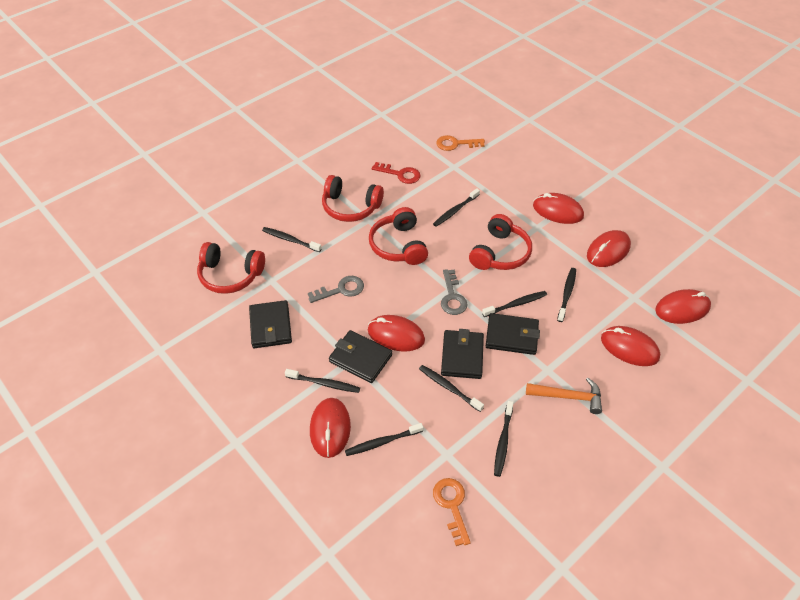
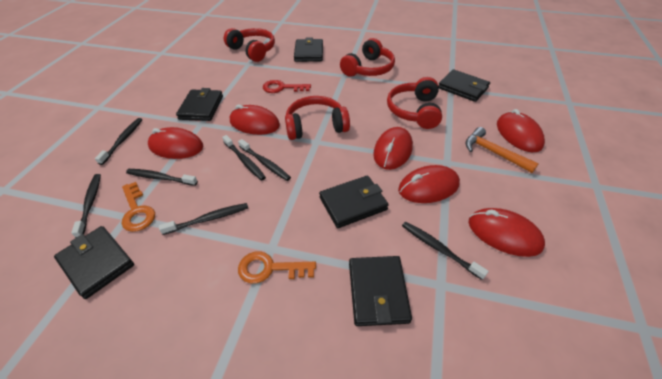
black toothbrush: 8 -> 7
black wallet: 4 -> 6
grey key: 2 -> 0

